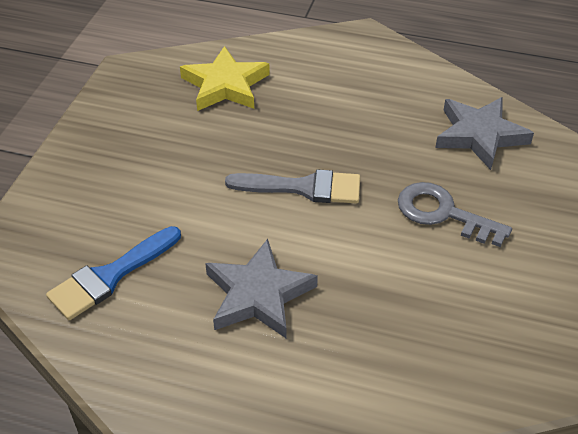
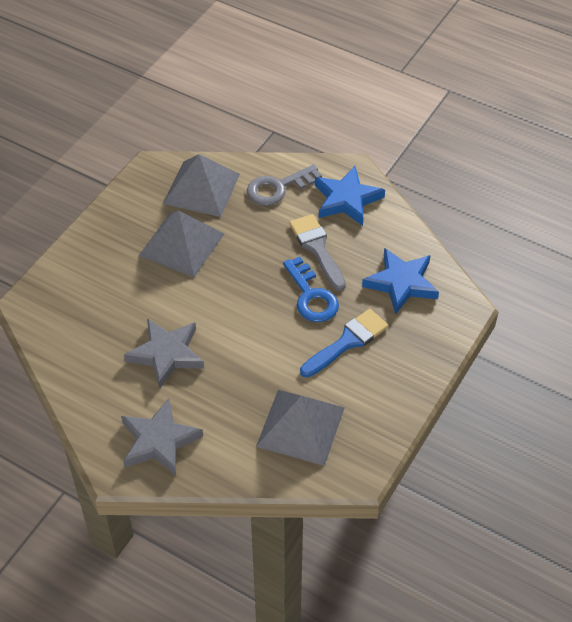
blue key: 0 -> 1
blue star: 0 -> 2
grey pyramid: 0 -> 3
yellow star: 1 -> 0

